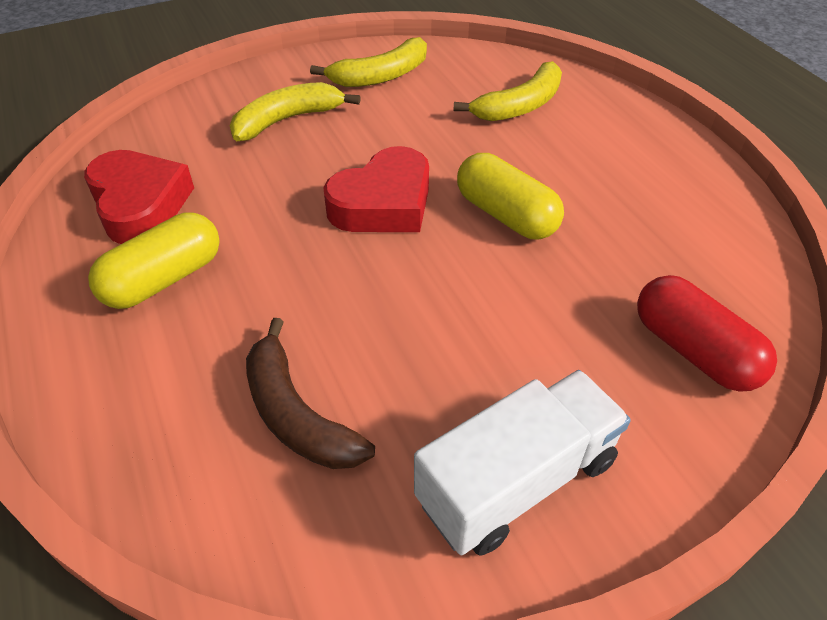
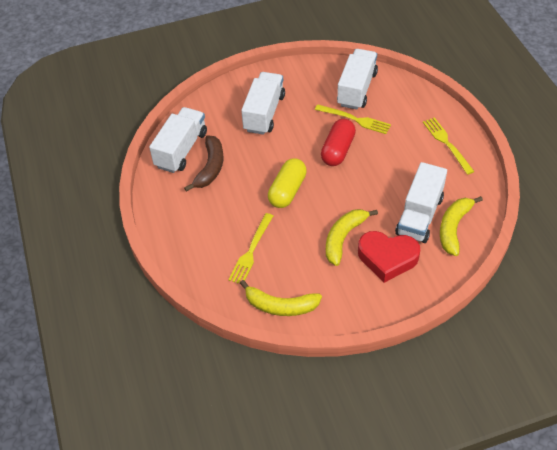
red heart: 2 -> 1
white truck: 1 -> 4
yellow capsule: 2 -> 1
yellow fork: 0 -> 3

